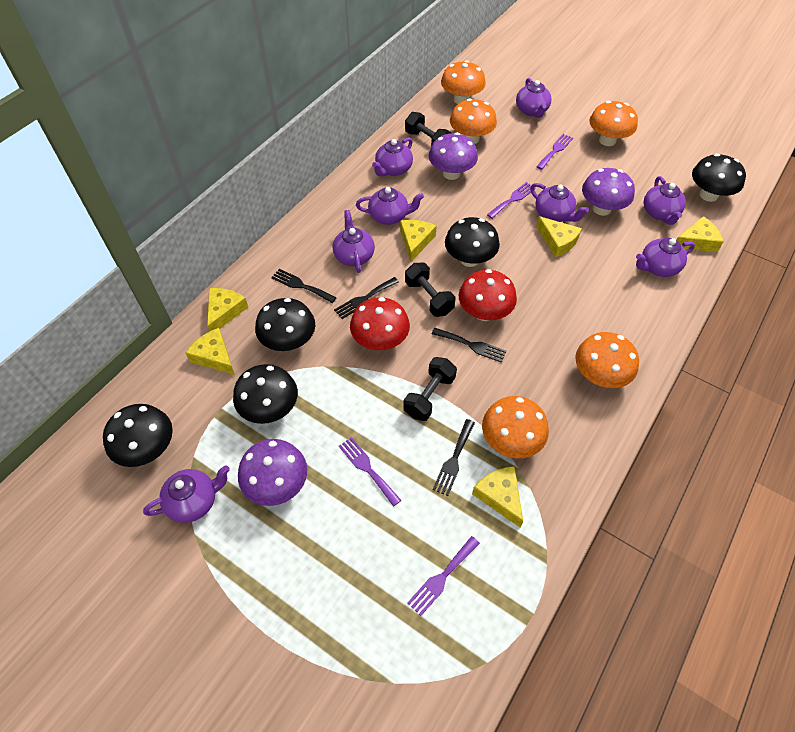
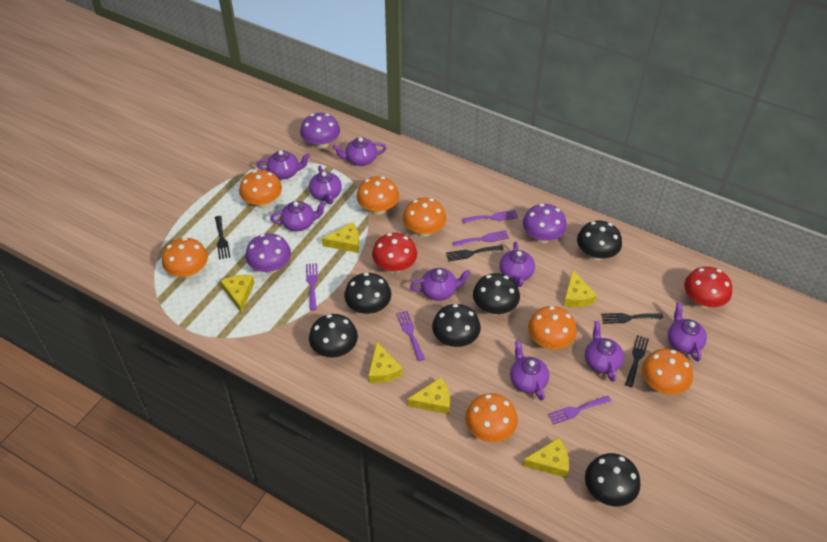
black dumbbell: 3 -> 0
black mushroom: 5 -> 6
orange mushroom: 5 -> 7
purple fork: 4 -> 5
purple teapot: 8 -> 9

